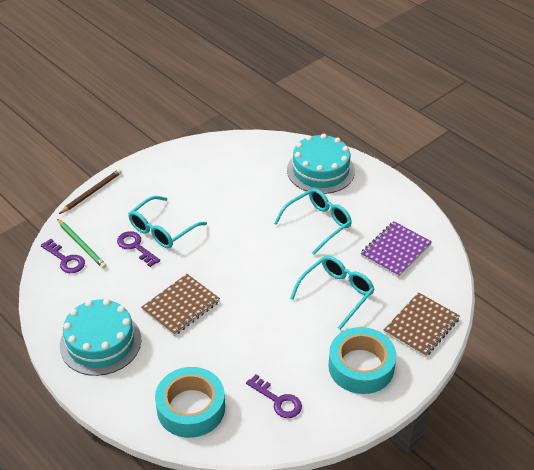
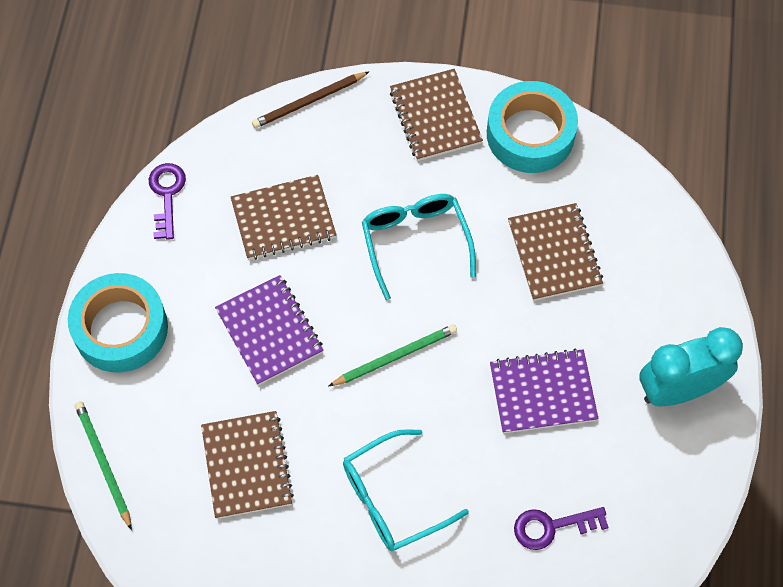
brown notebook: 2 -> 4
green pencil: 1 -> 2
purple key: 3 -> 2
purple notebook: 1 -> 2
turquoise cake: 2 -> 0
turquoise clock: 0 -> 1
turquoise glasses: 3 -> 2

